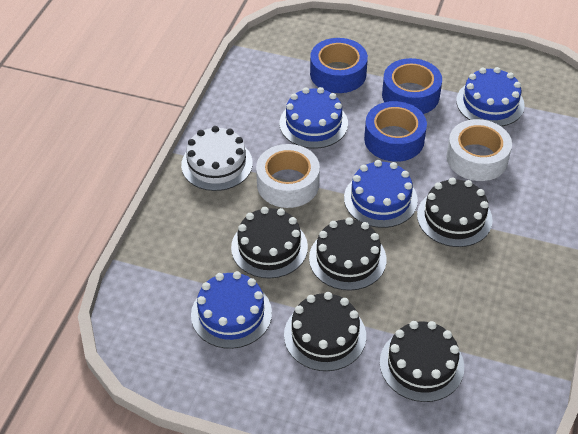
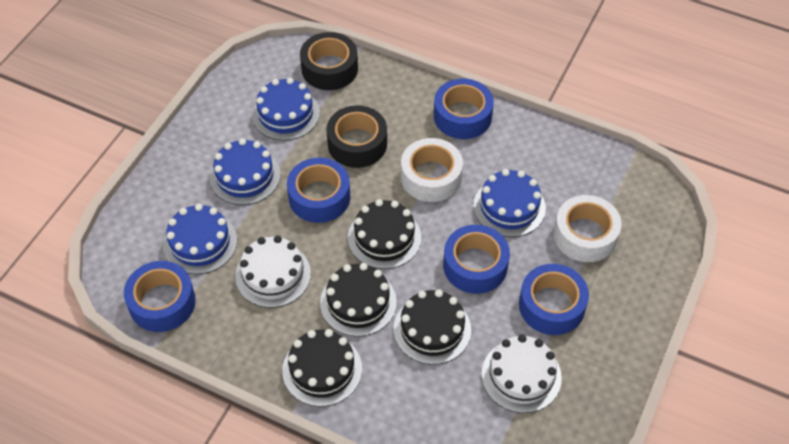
black cake: 5 -> 4
black tape: 0 -> 2
blue tape: 3 -> 5
white cake: 1 -> 2

